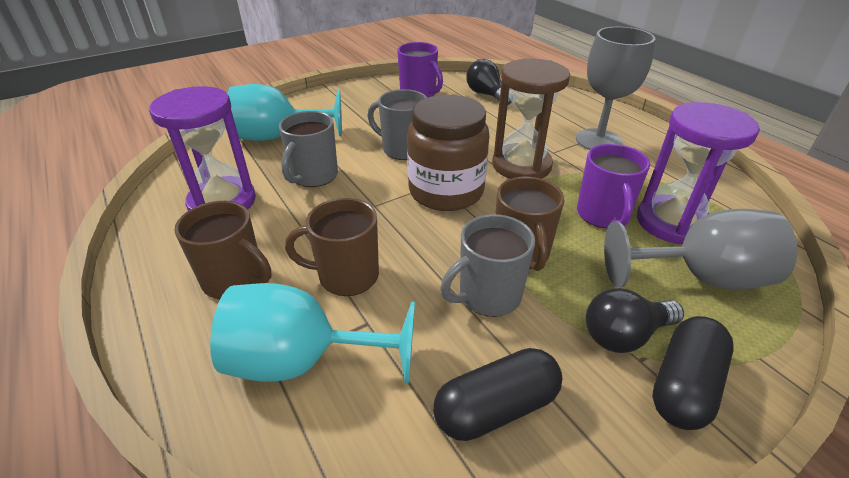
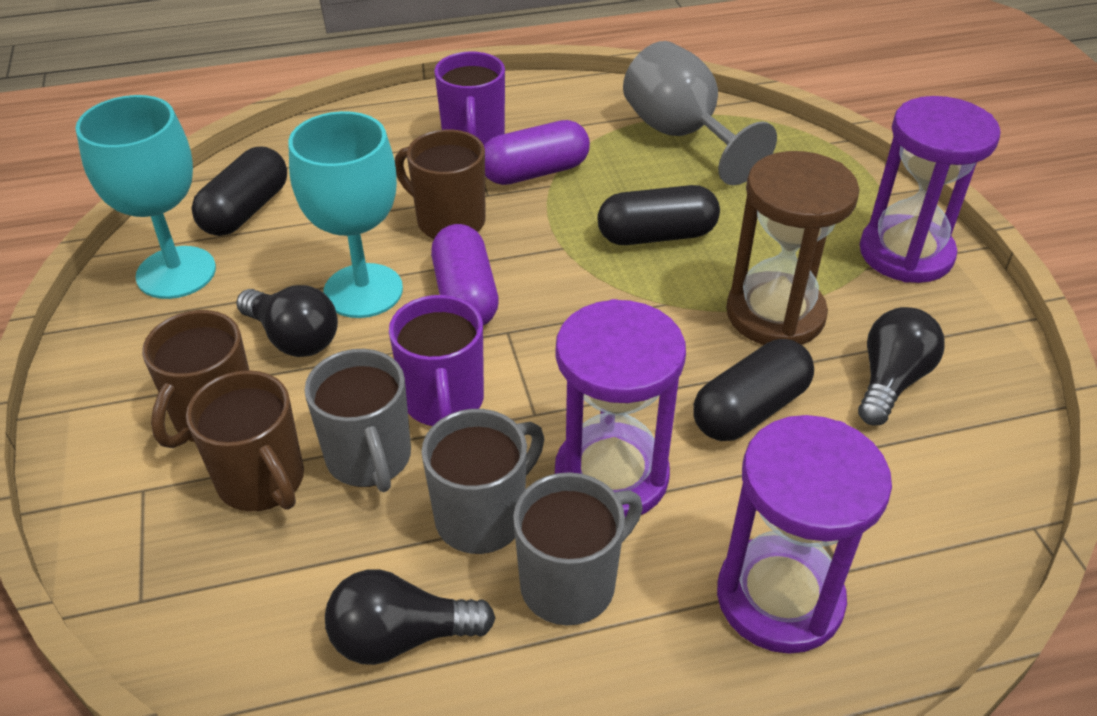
black capsule: 2 -> 3
black light bulb: 2 -> 3
brown jar: 1 -> 0
grey goblet: 2 -> 1
purple capsule: 0 -> 2
purple hourglass: 2 -> 3

